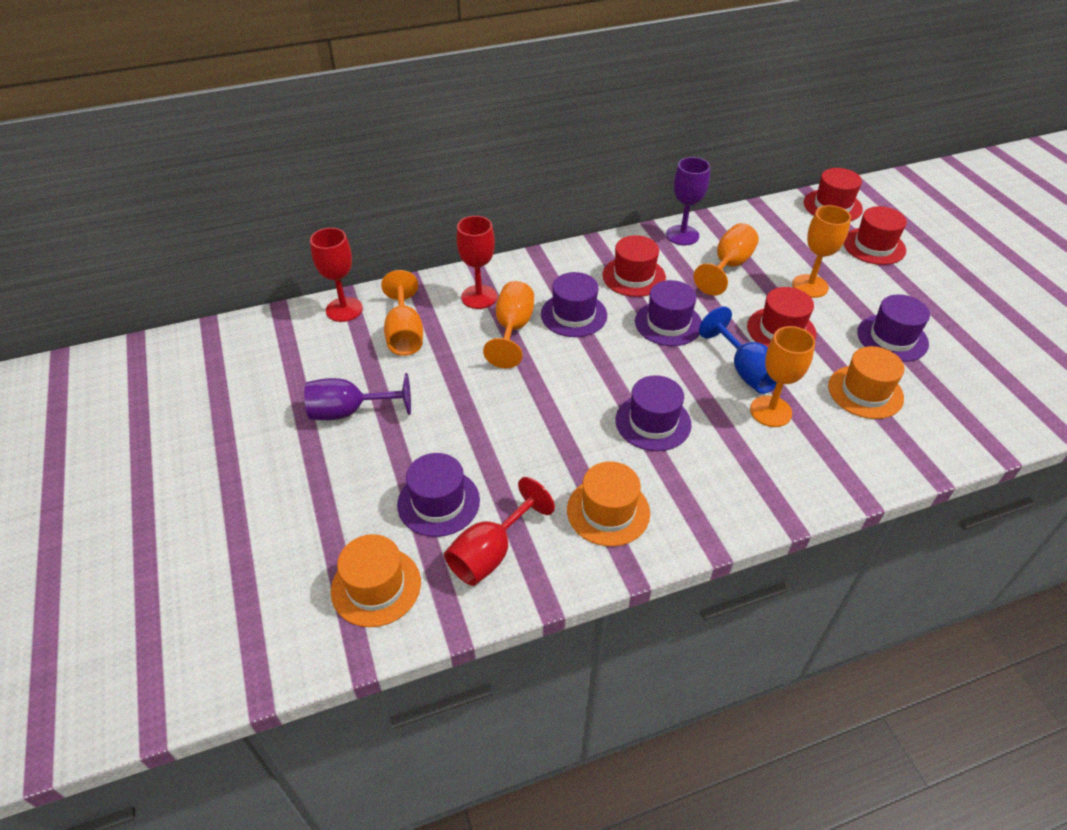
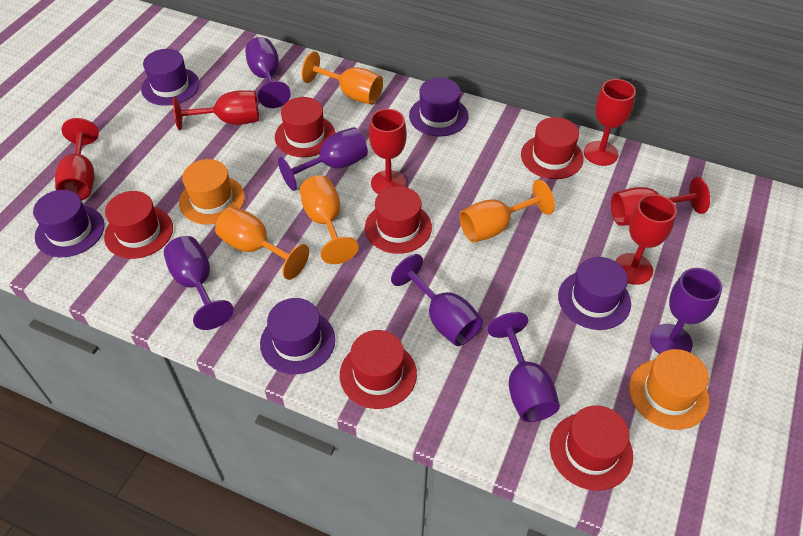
blue goblet: 1 -> 0
orange goblet: 5 -> 4
orange hat: 3 -> 2
purple goblet: 2 -> 6
red goblet: 3 -> 6
red hat: 4 -> 6

